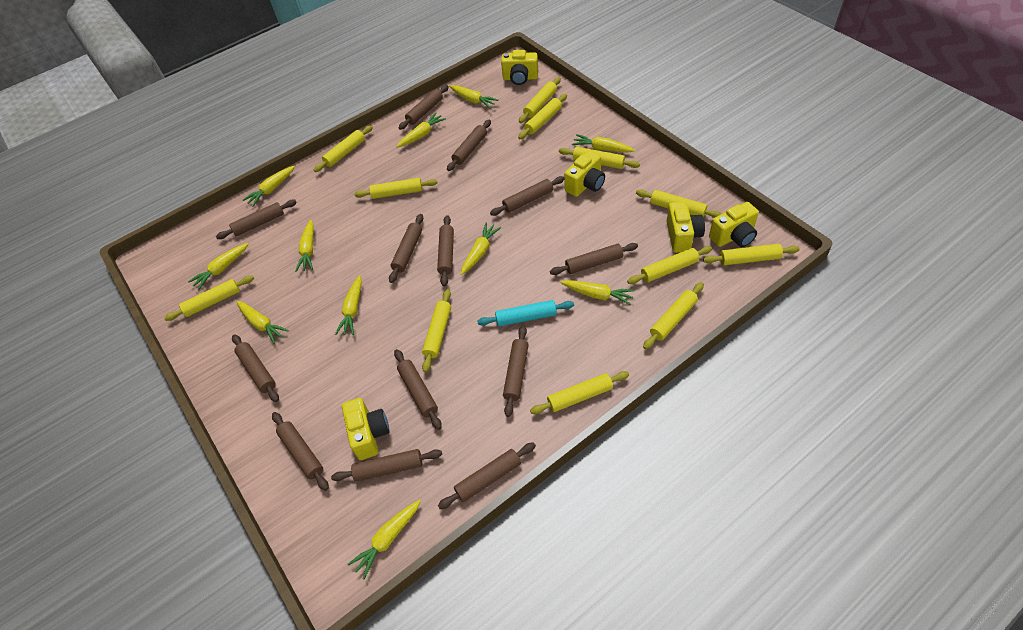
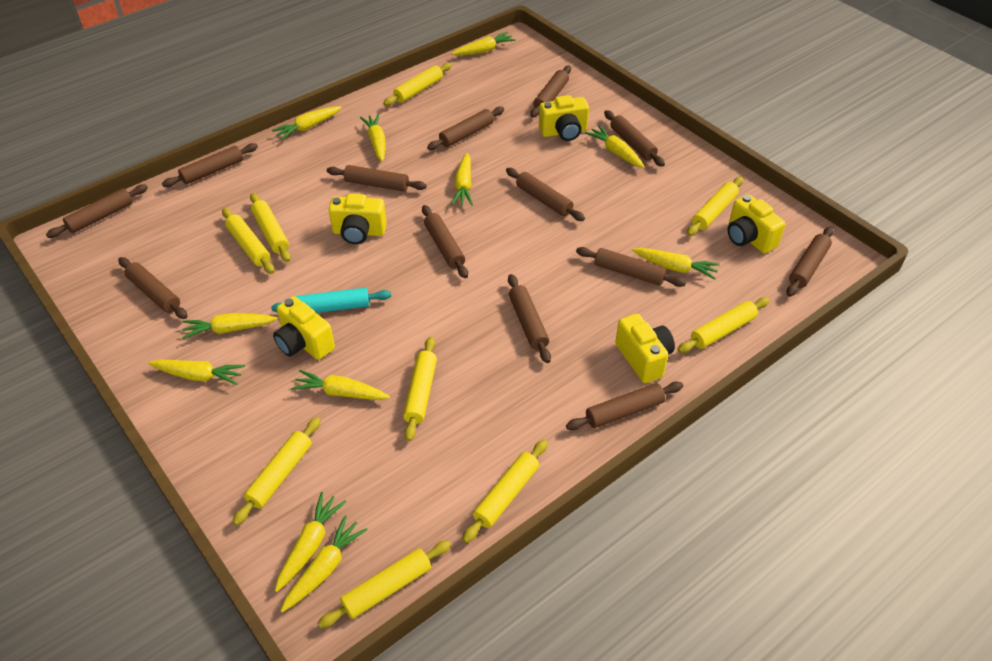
yellow rolling pin: 12 -> 9

